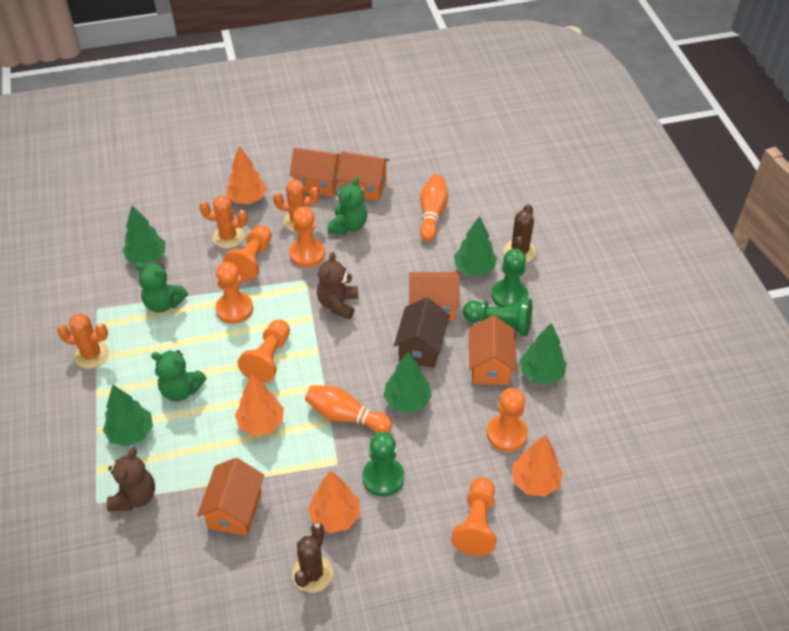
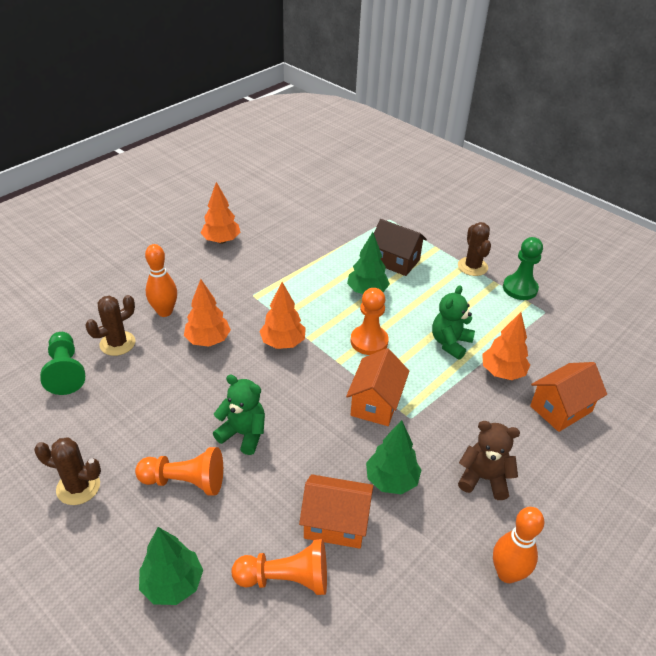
brown cactus: 2 -> 3
brown teddy bear: 2 -> 1
green pawn: 3 -> 2
green teddy bear: 3 -> 2
green tree: 5 -> 3
orange cactus: 3 -> 0
orange house: 5 -> 3
orange pawn: 6 -> 3

